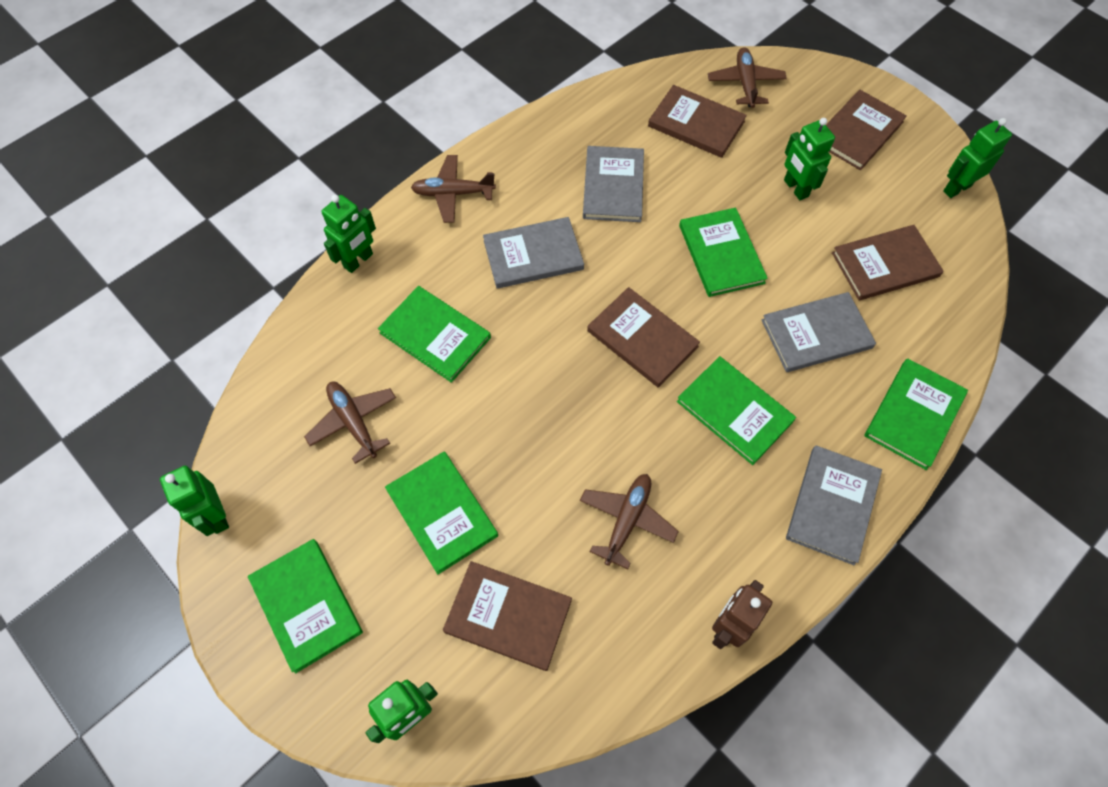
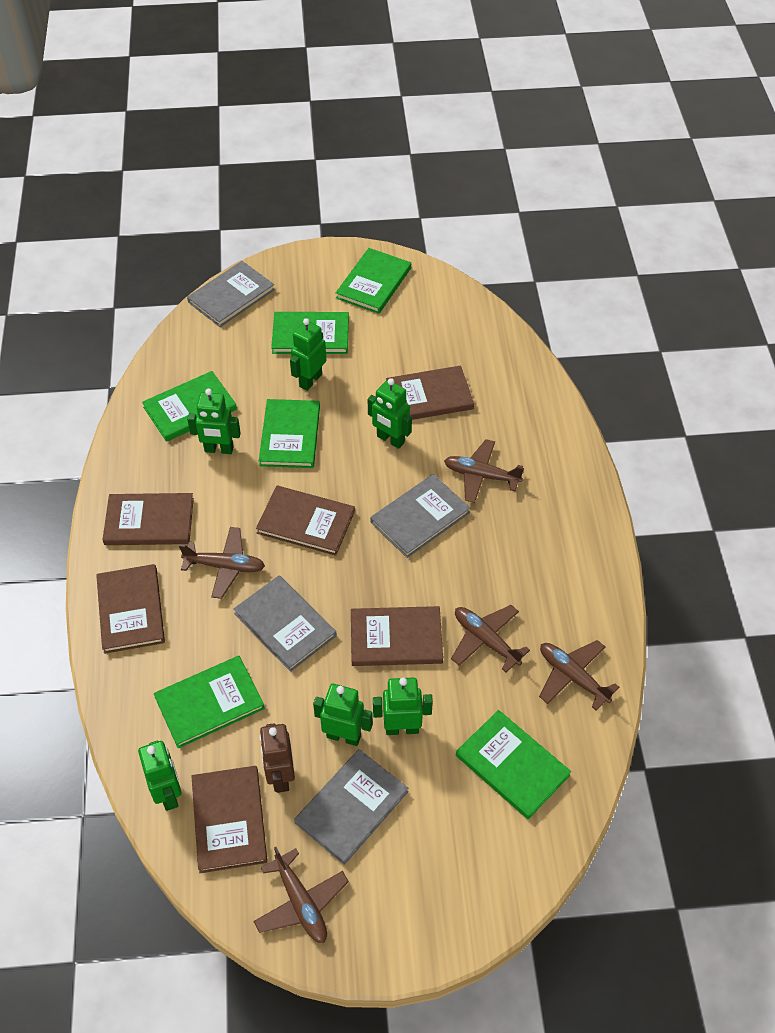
brown book: 5 -> 6
brown plane: 4 -> 5
green robot: 5 -> 6

